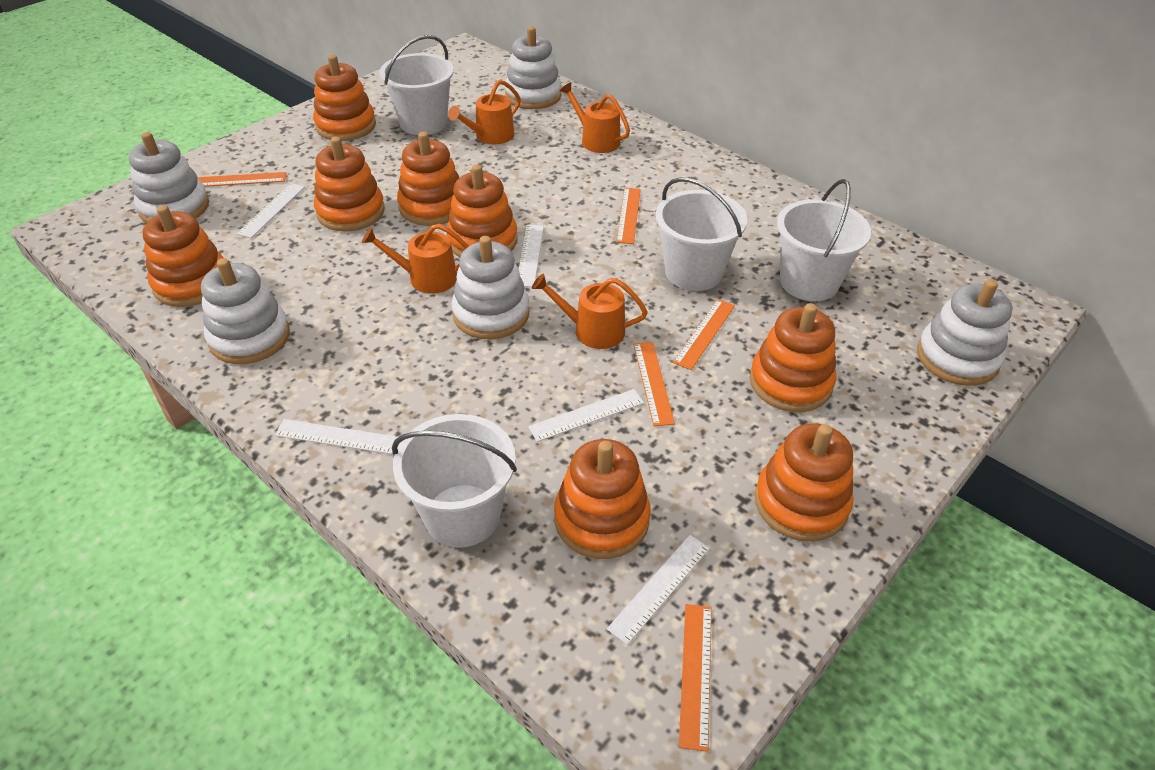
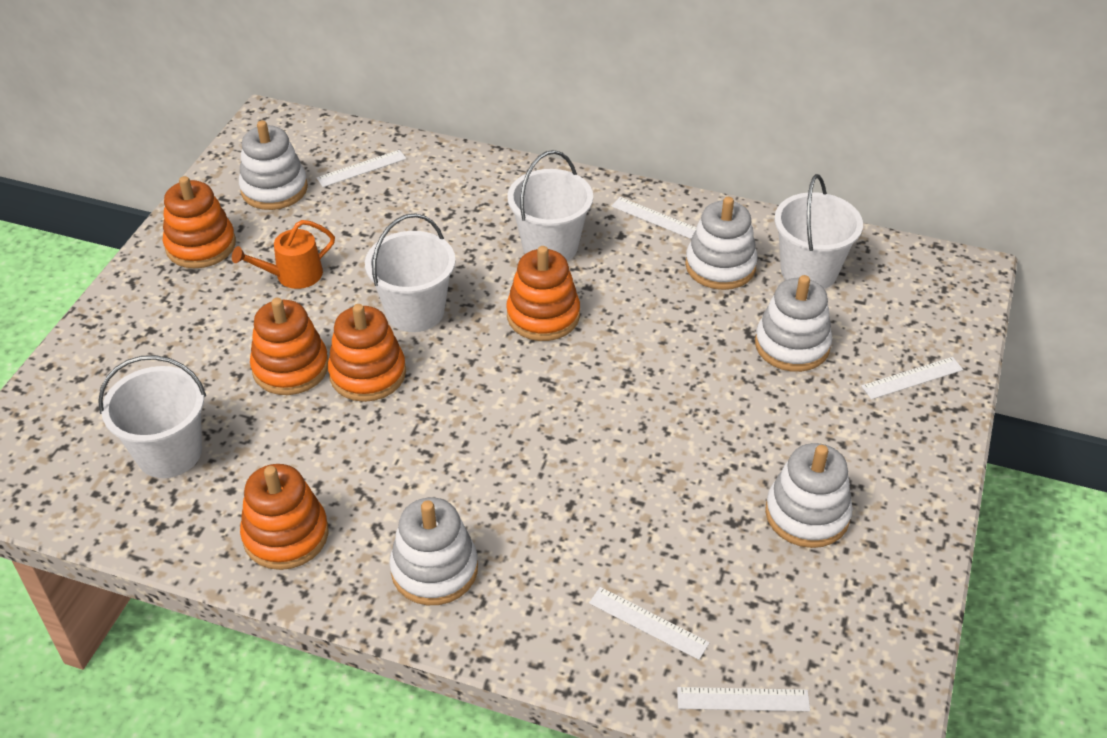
orange ruler: 5 -> 0
orange stacking toy: 8 -> 5
orange watering can: 4 -> 1

